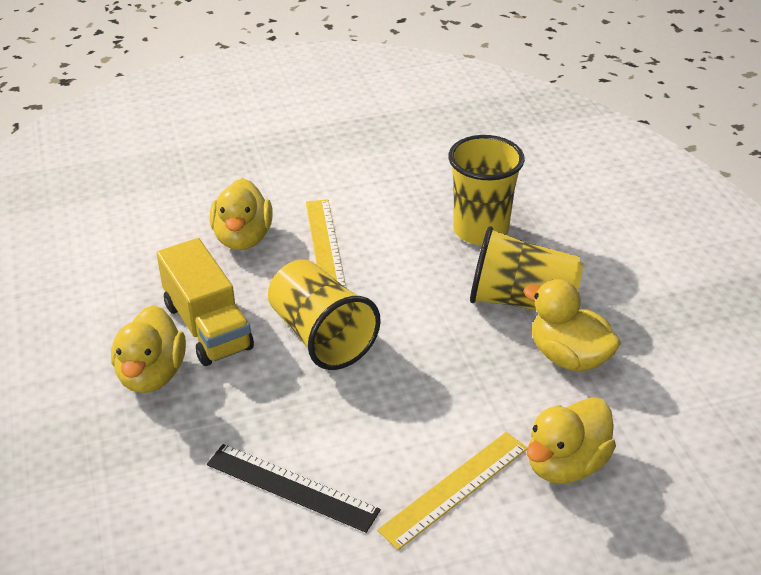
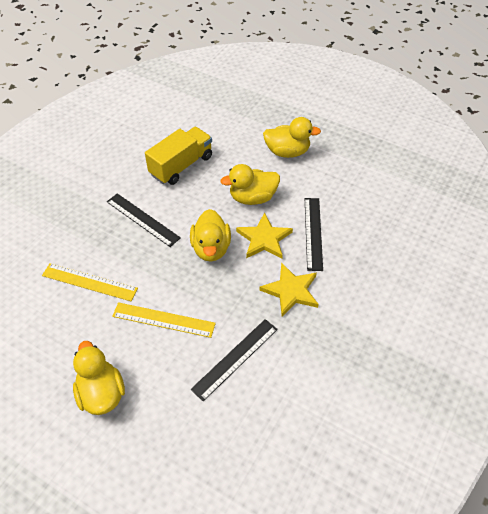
black ruler: 1 -> 3
yellow cup: 3 -> 0
yellow star: 0 -> 2

